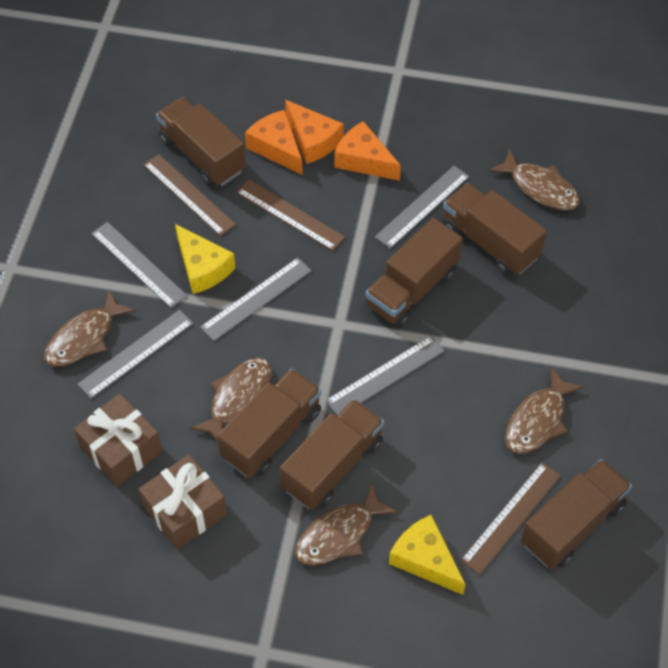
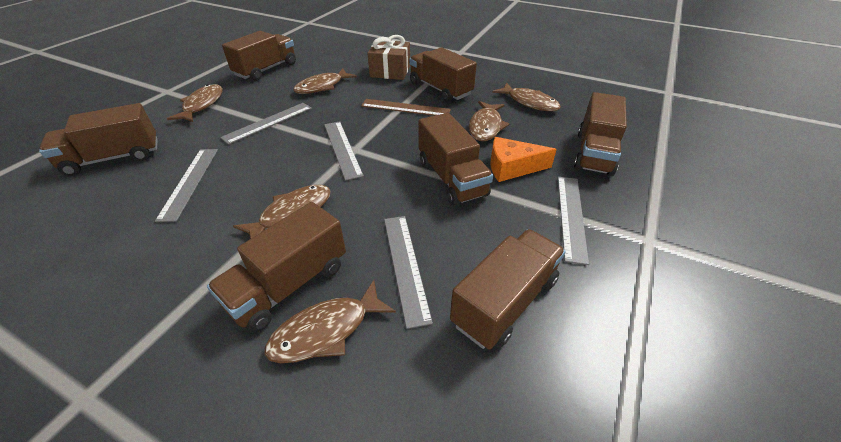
brown fish: 5 -> 6
brown gift: 2 -> 1
brown ruler: 3 -> 1
brown truck: 6 -> 7
orange cheese: 3 -> 1
yellow cheese: 2 -> 0

